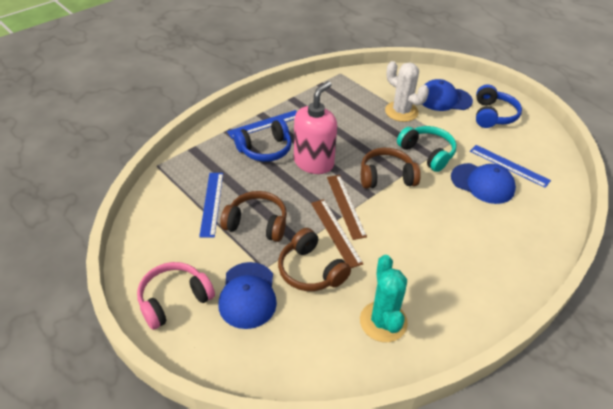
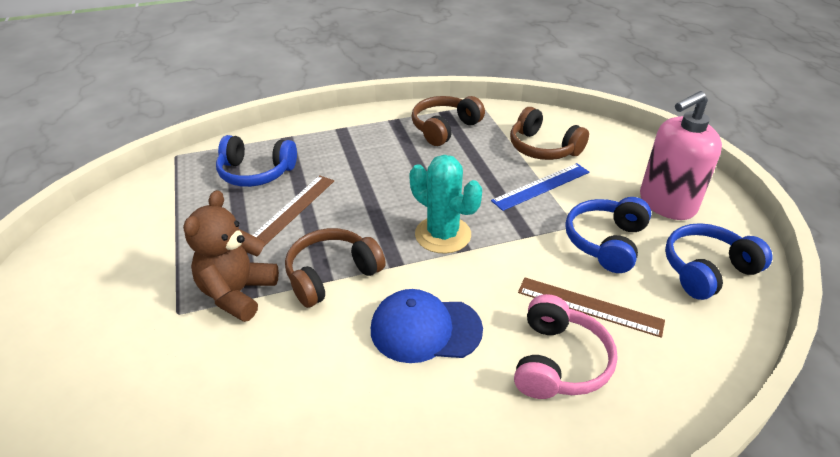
blue cap: 3 -> 1
blue headphones: 2 -> 3
blue ruler: 3 -> 1
brown teddy bear: 0 -> 1
turquoise headphones: 1 -> 0
white cactus: 1 -> 0

